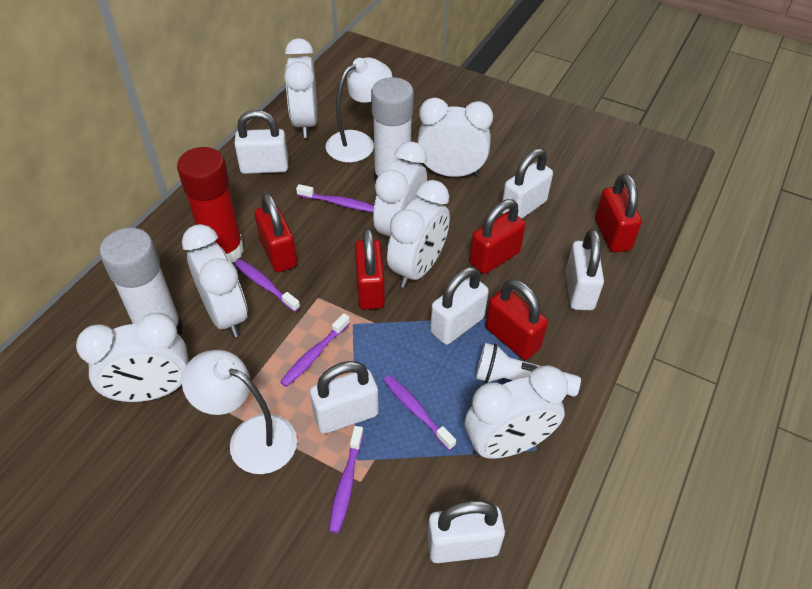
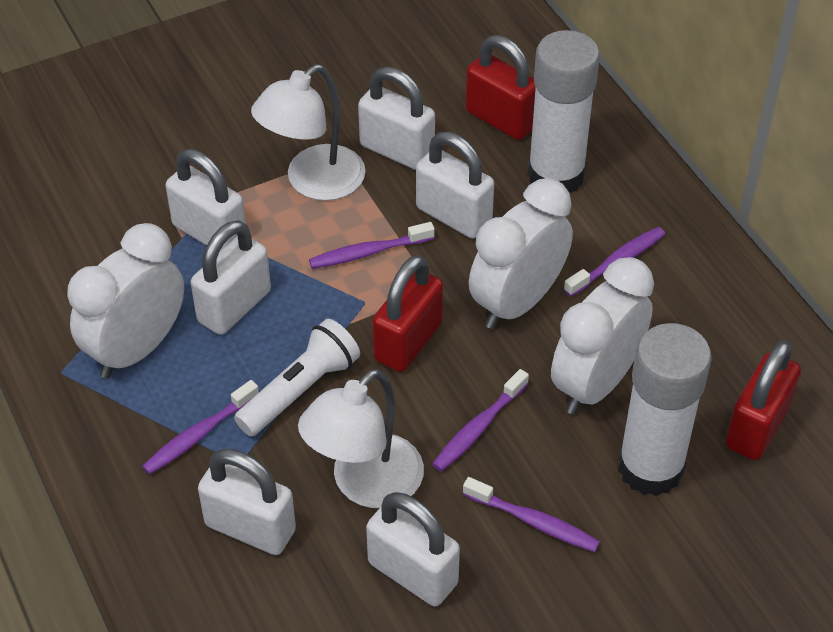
red glue stick: 1 -> 0
red padlock: 5 -> 3
white clock: 7 -> 3

